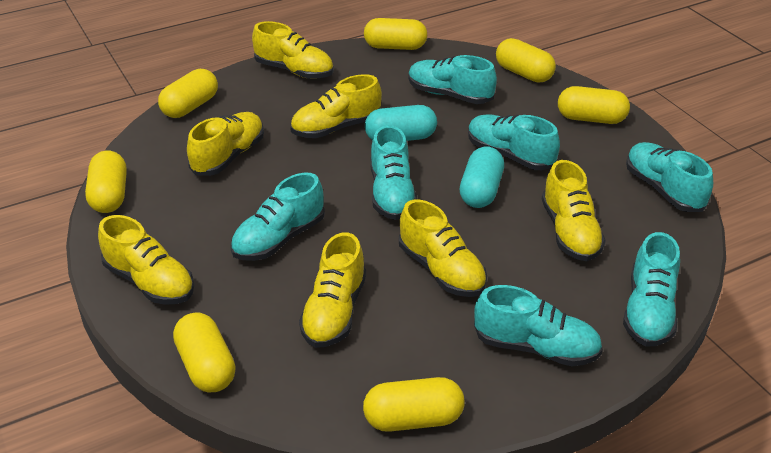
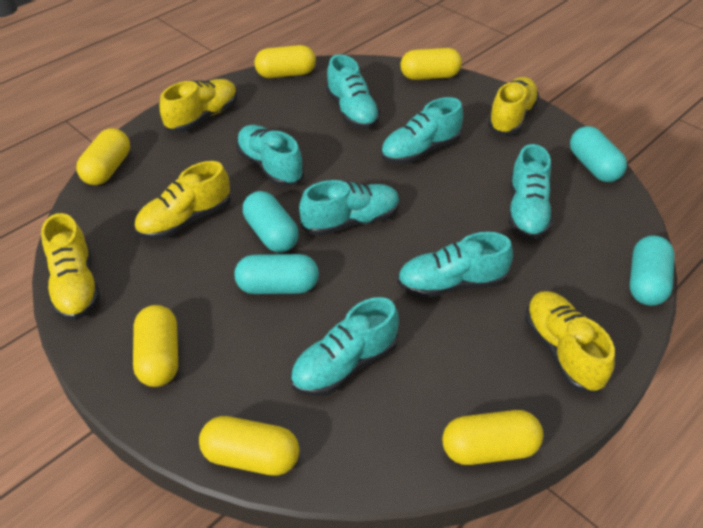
turquoise capsule: 2 -> 4
yellow capsule: 7 -> 6
yellow shoe: 7 -> 5

